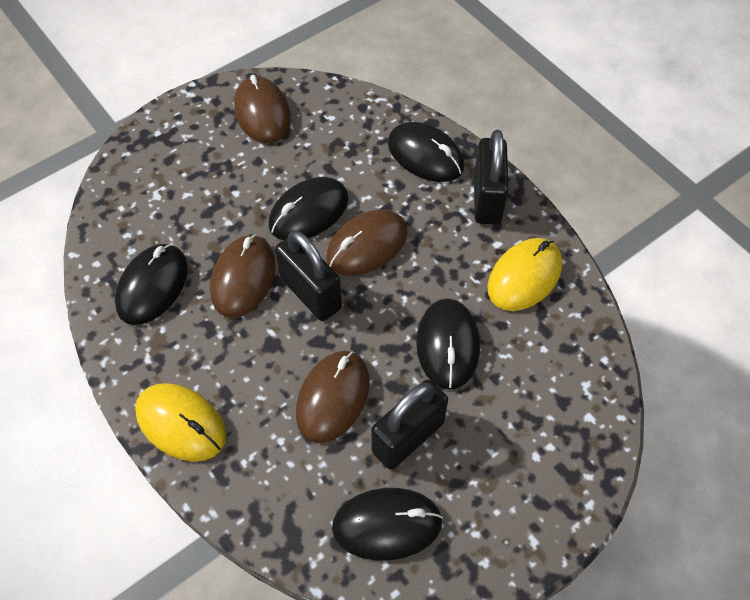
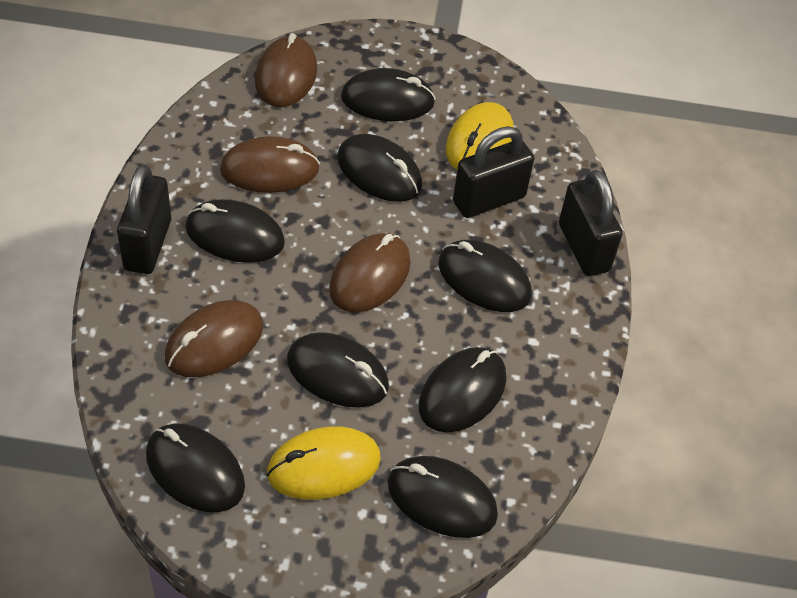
black mouse: 5 -> 8

